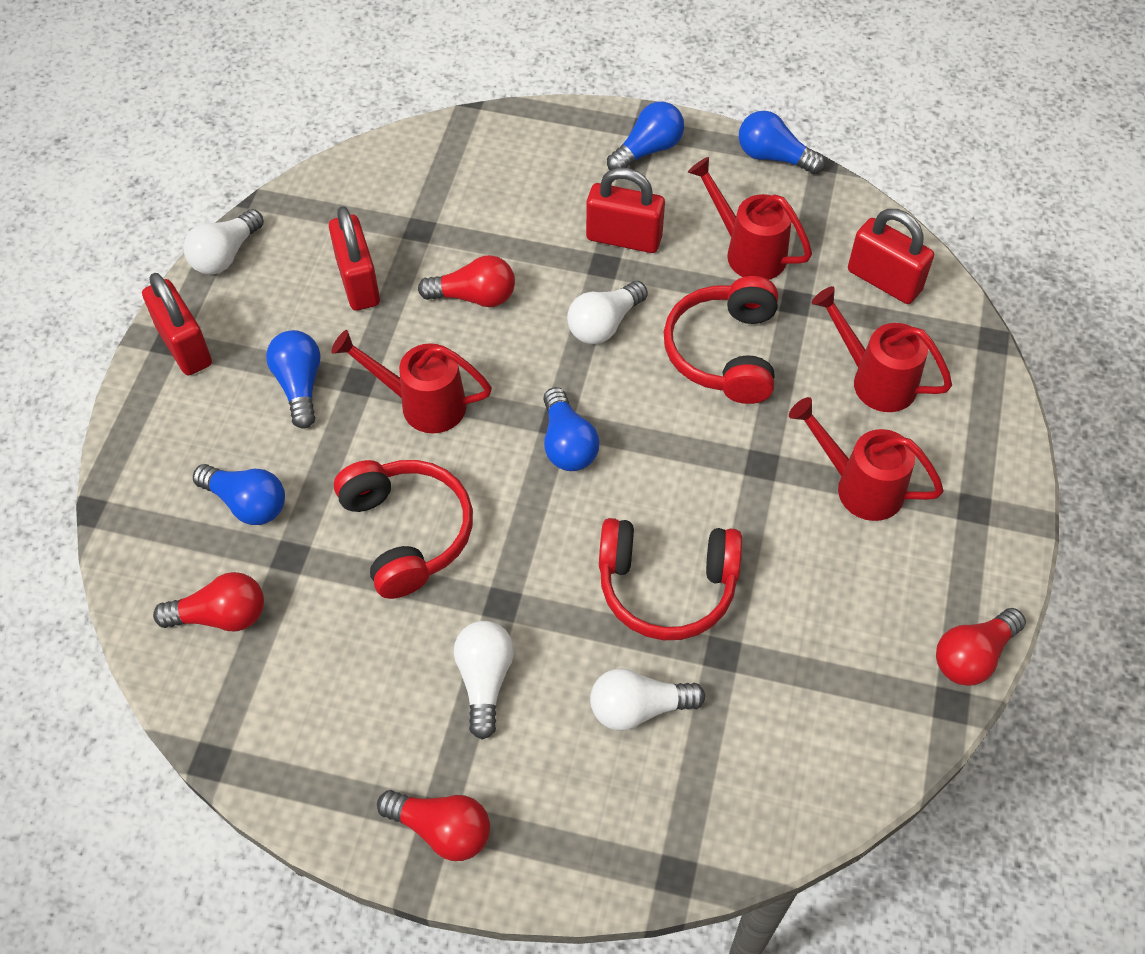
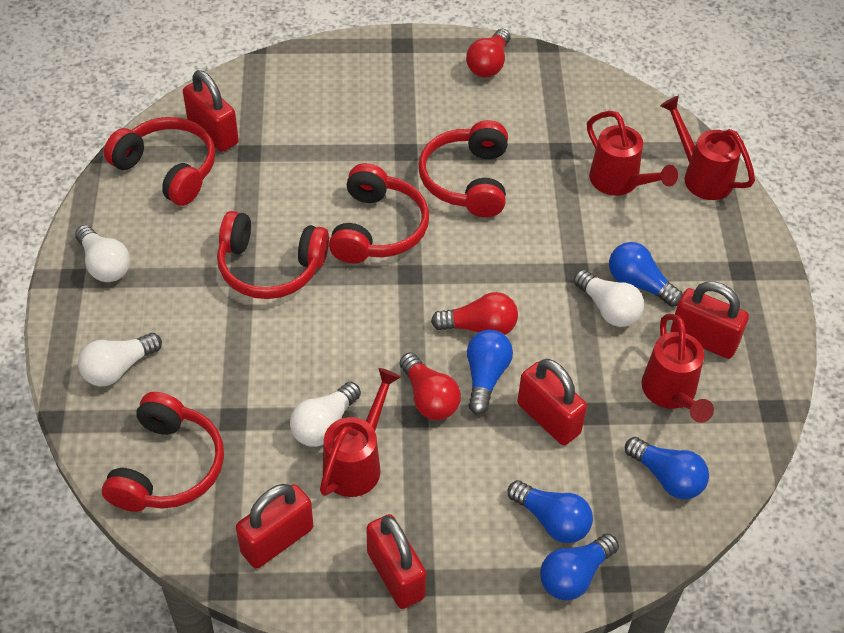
red headphones: 3 -> 5
red light bulb: 4 -> 3
red padlock: 4 -> 5

